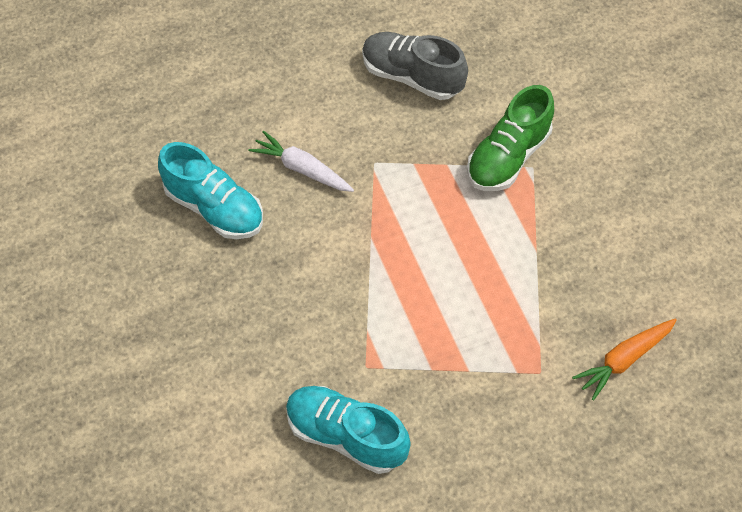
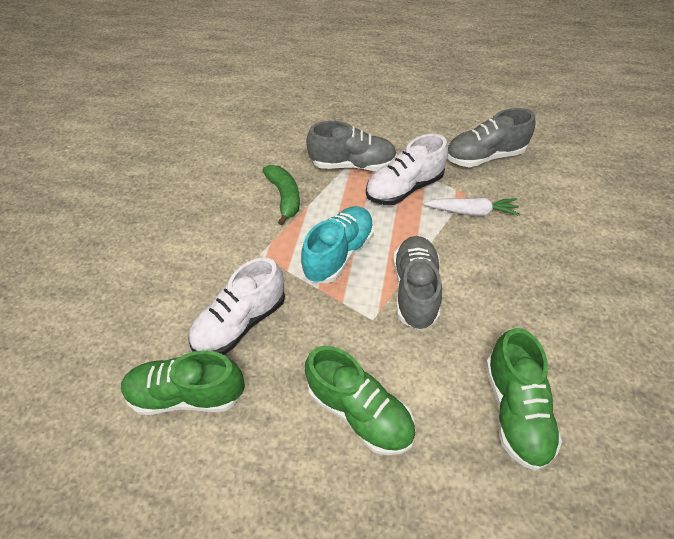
green banana: 0 -> 1
green shoe: 1 -> 3
grey shoe: 1 -> 3
orange carrot: 1 -> 0
turquoise shoe: 2 -> 1
white shoe: 0 -> 2

